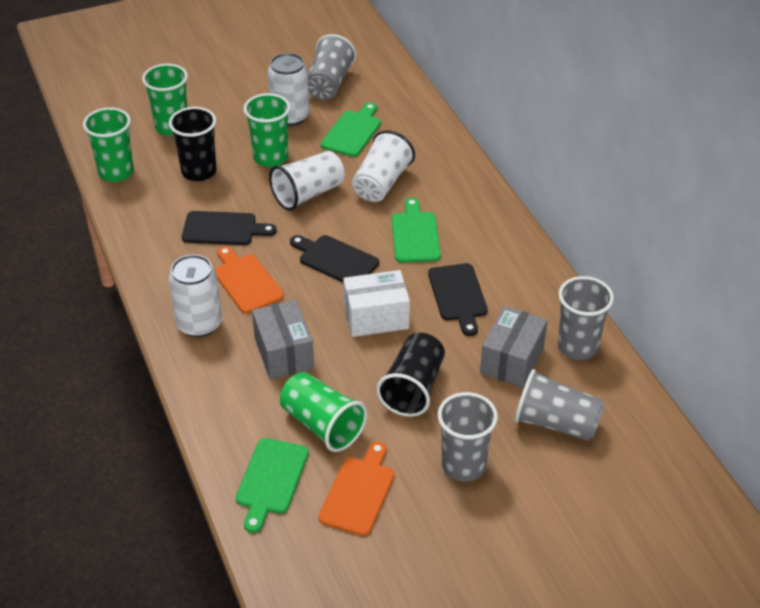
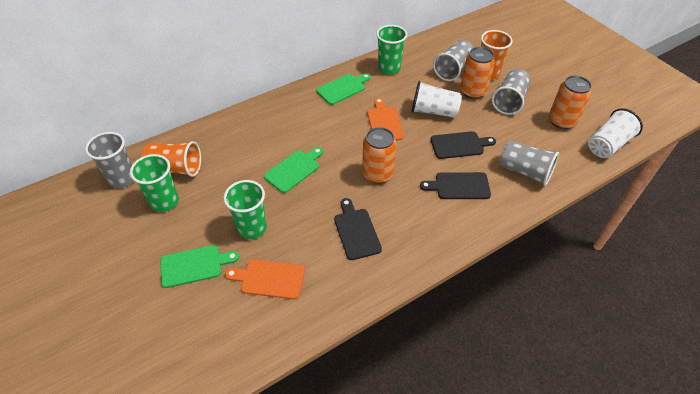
black cup: 2 -> 0
green cup: 4 -> 3
grey box: 2 -> 0
orange can: 0 -> 3
orange cup: 0 -> 2
white box: 1 -> 0
white can: 2 -> 0

